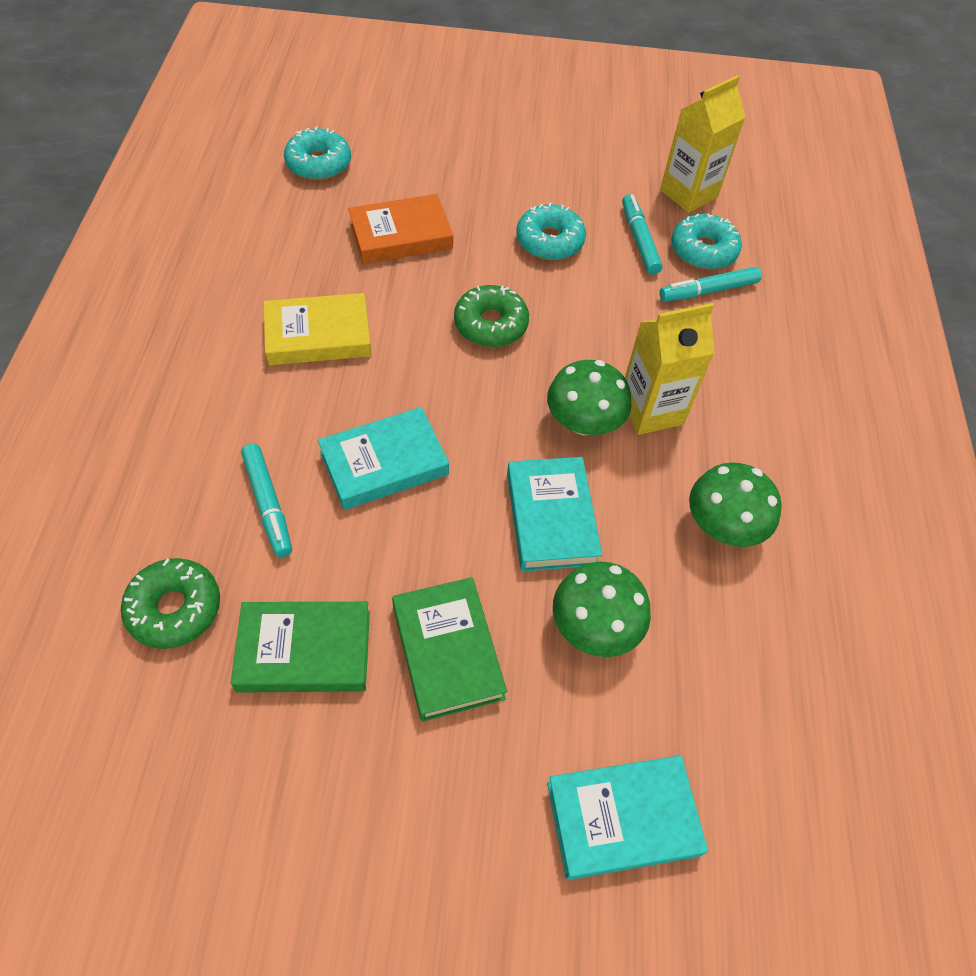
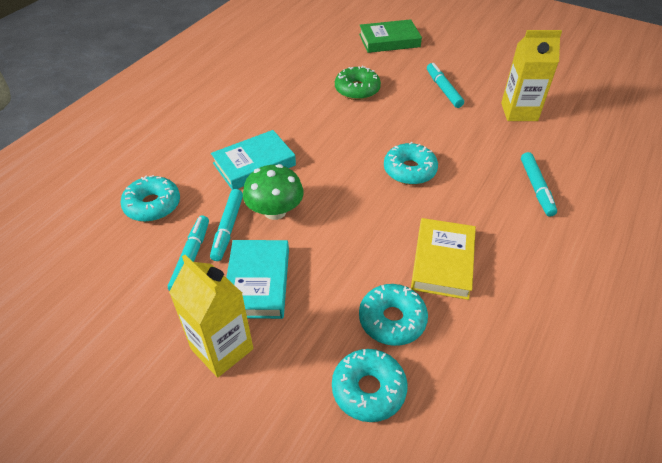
green book: 2 -> 1
green donut: 2 -> 1
green mushroom: 3 -> 1
orange book: 1 -> 0
turquoise book: 3 -> 2
turquoise donut: 3 -> 4
turquoise marker: 3 -> 4

